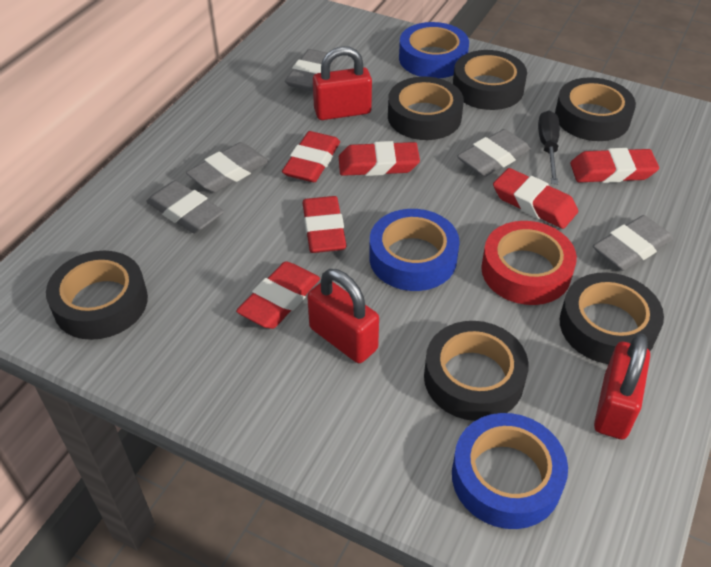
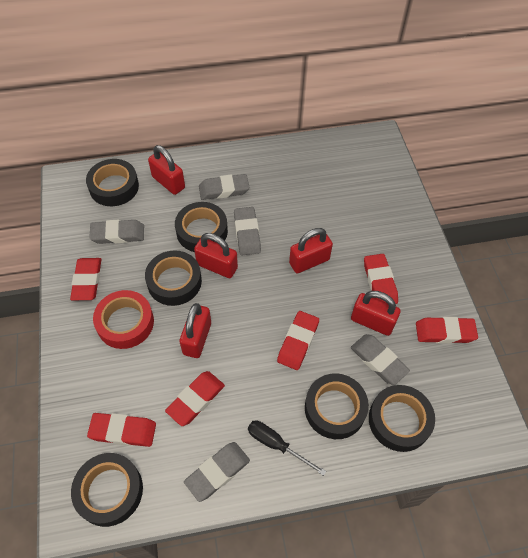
blue tape: 3 -> 0
red padlock: 3 -> 5

